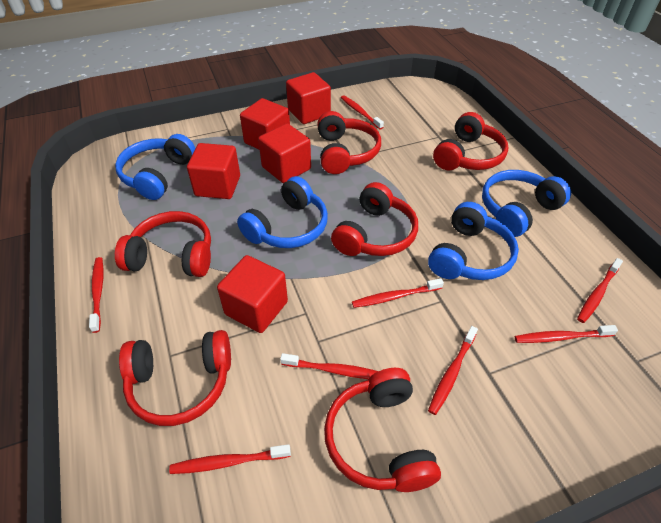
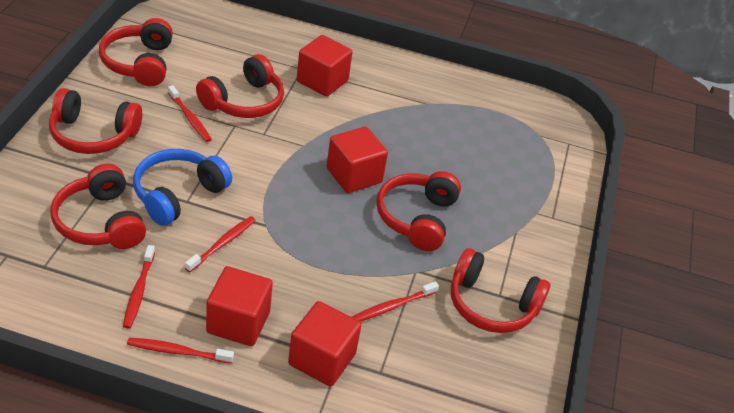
blue headphones: 4 -> 1
red cube: 5 -> 4
red toothbrush: 8 -> 5

